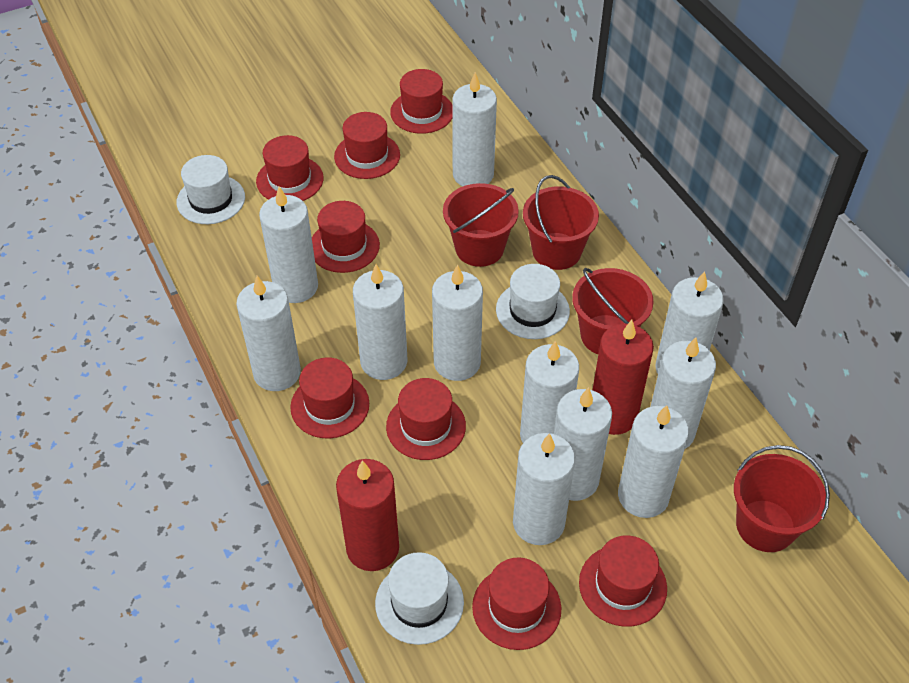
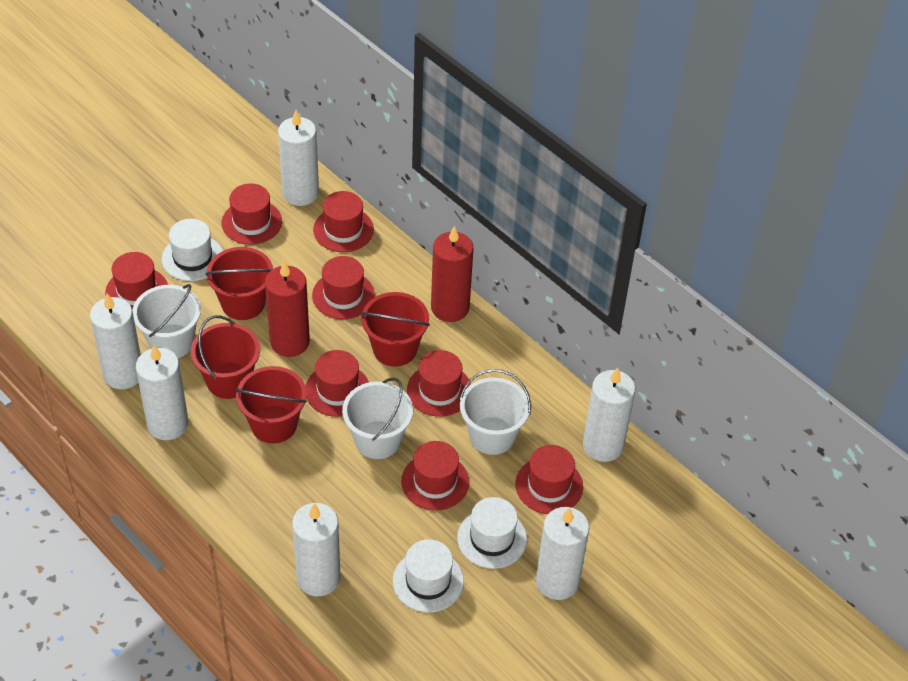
white bucket: 0 -> 3
white candle: 11 -> 6

